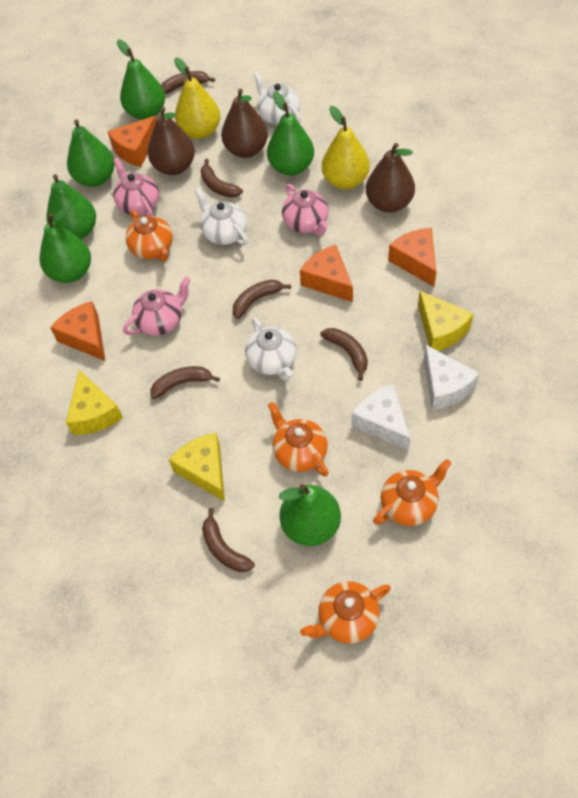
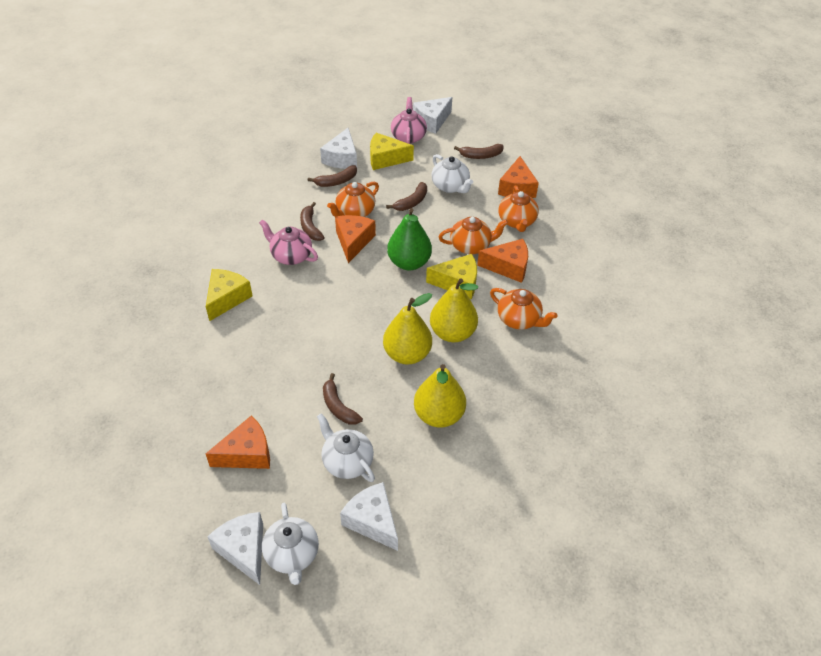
brown banana: 6 -> 5
brown pear: 3 -> 0
green pear: 6 -> 1
pink teapot: 3 -> 2
white cheese: 2 -> 4
yellow pear: 2 -> 3

